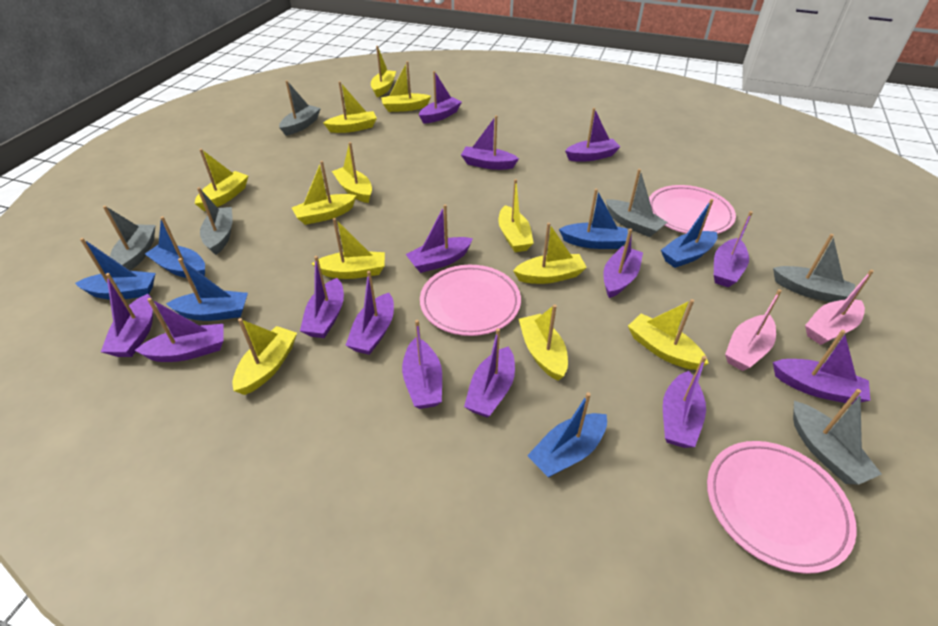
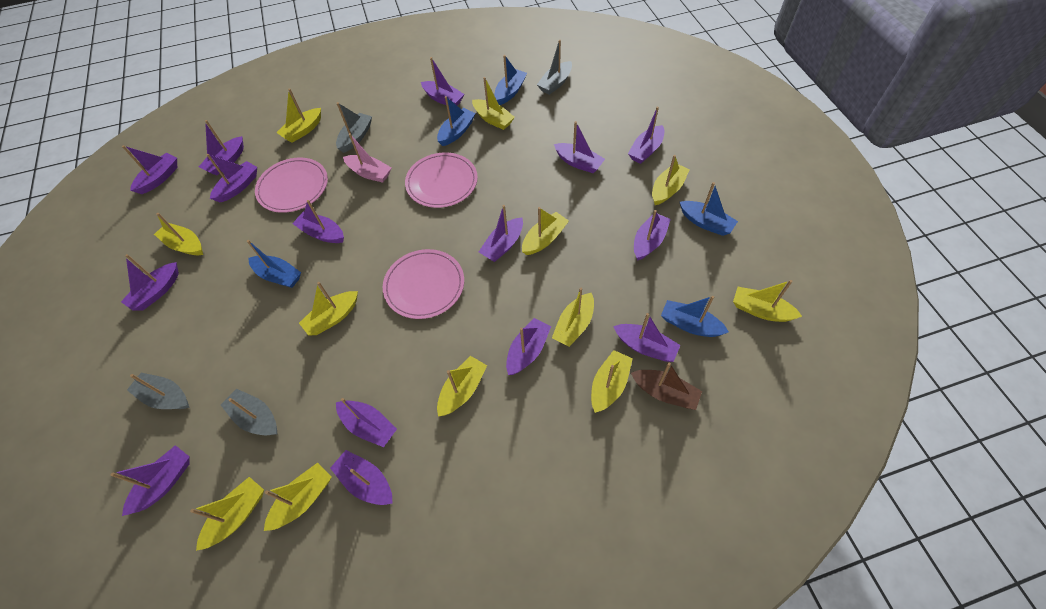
blue boat: 6 -> 5
brown boat: 0 -> 1
grey boat: 6 -> 4
pink boat: 2 -> 1
purple boat: 14 -> 15

